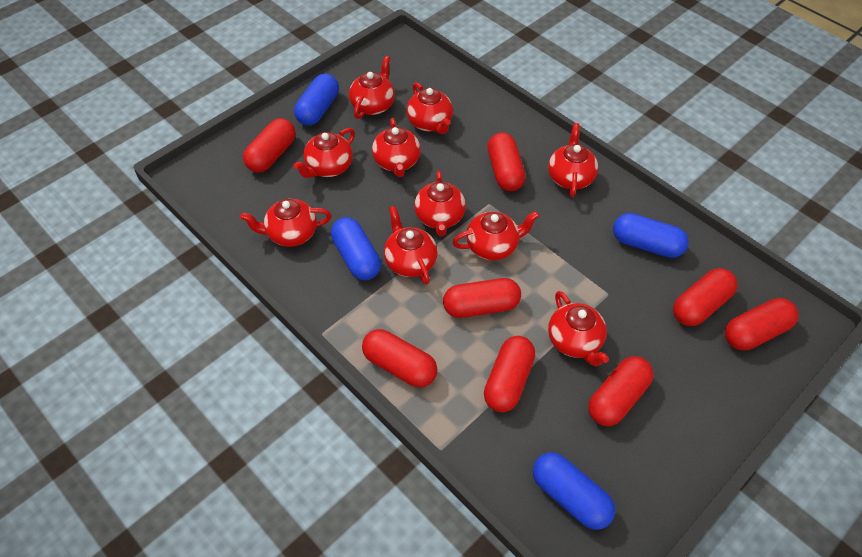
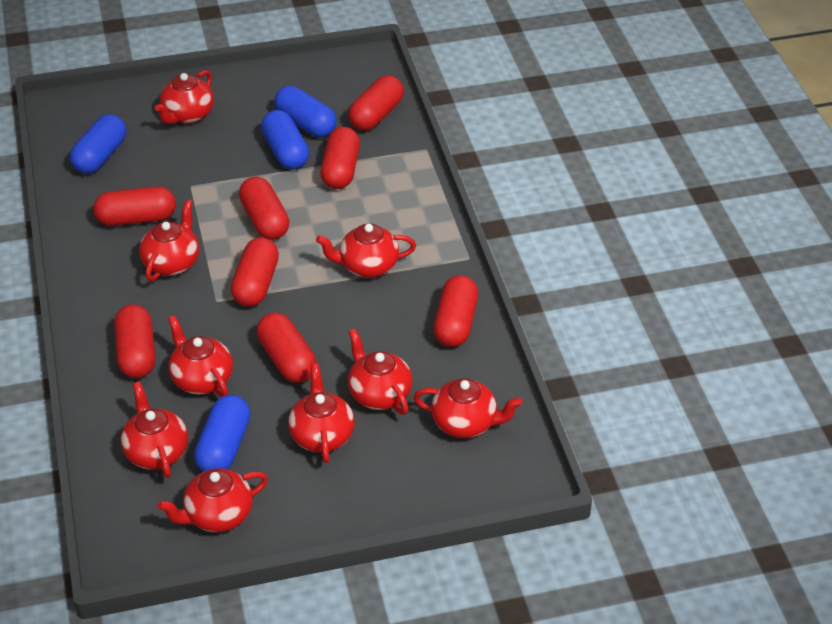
red teapot: 10 -> 9

